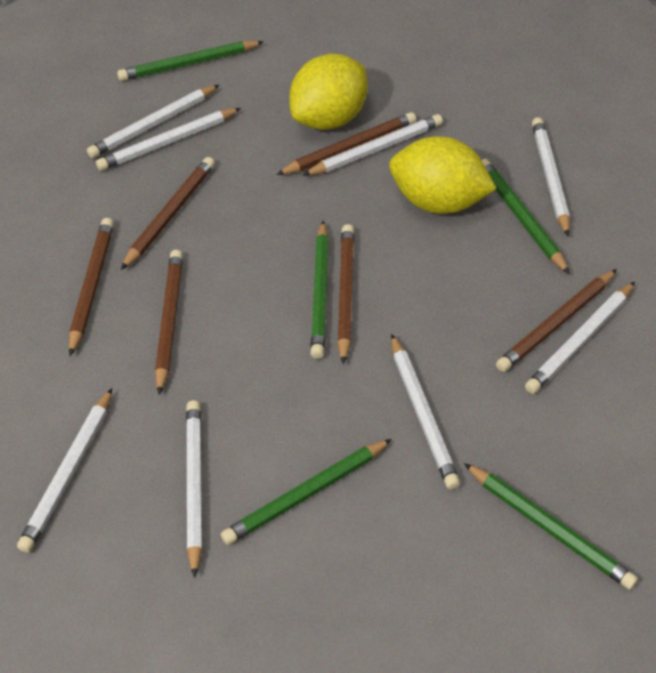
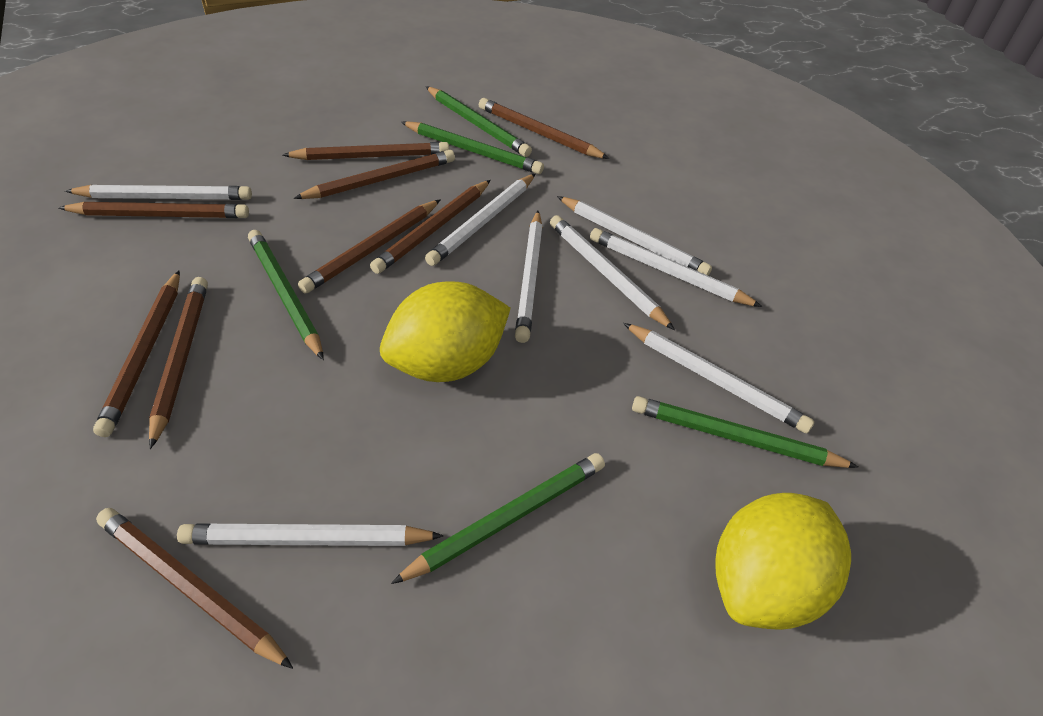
brown pencil: 6 -> 9

